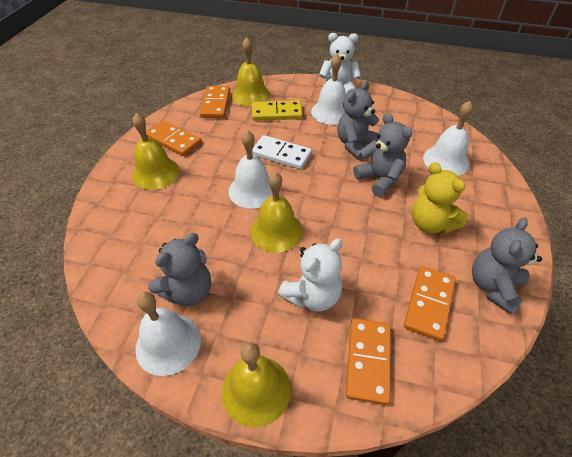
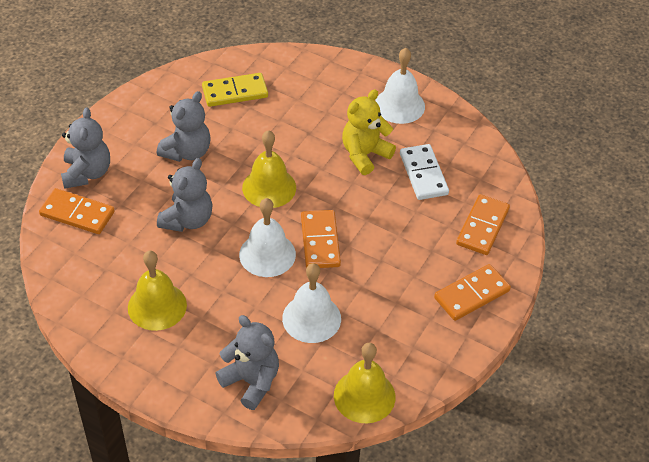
white bell: 4 -> 3
white teddy bear: 2 -> 0
yellow bell: 4 -> 3

